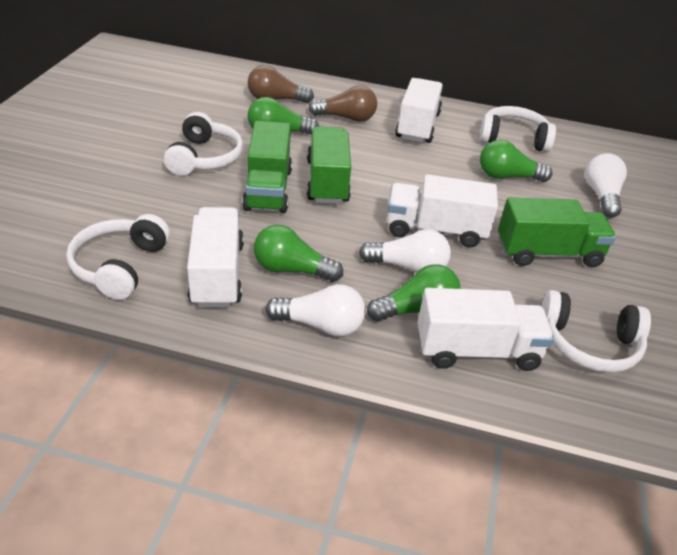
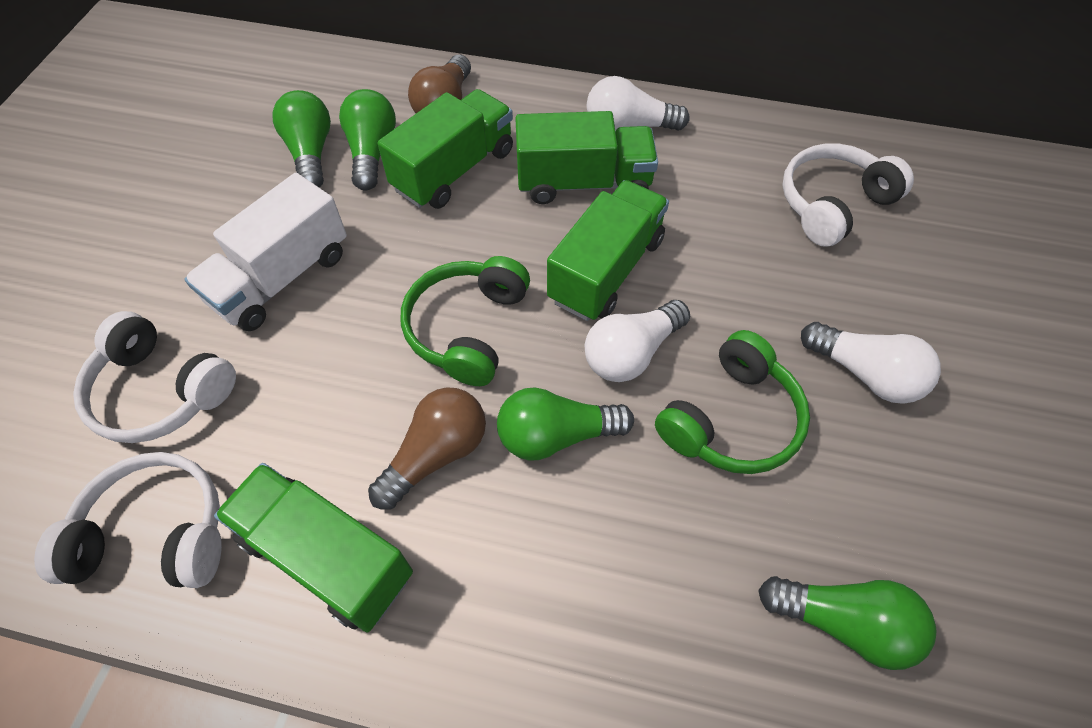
green headphones: 0 -> 2
green truck: 3 -> 4
white headphones: 4 -> 3
white truck: 4 -> 1

